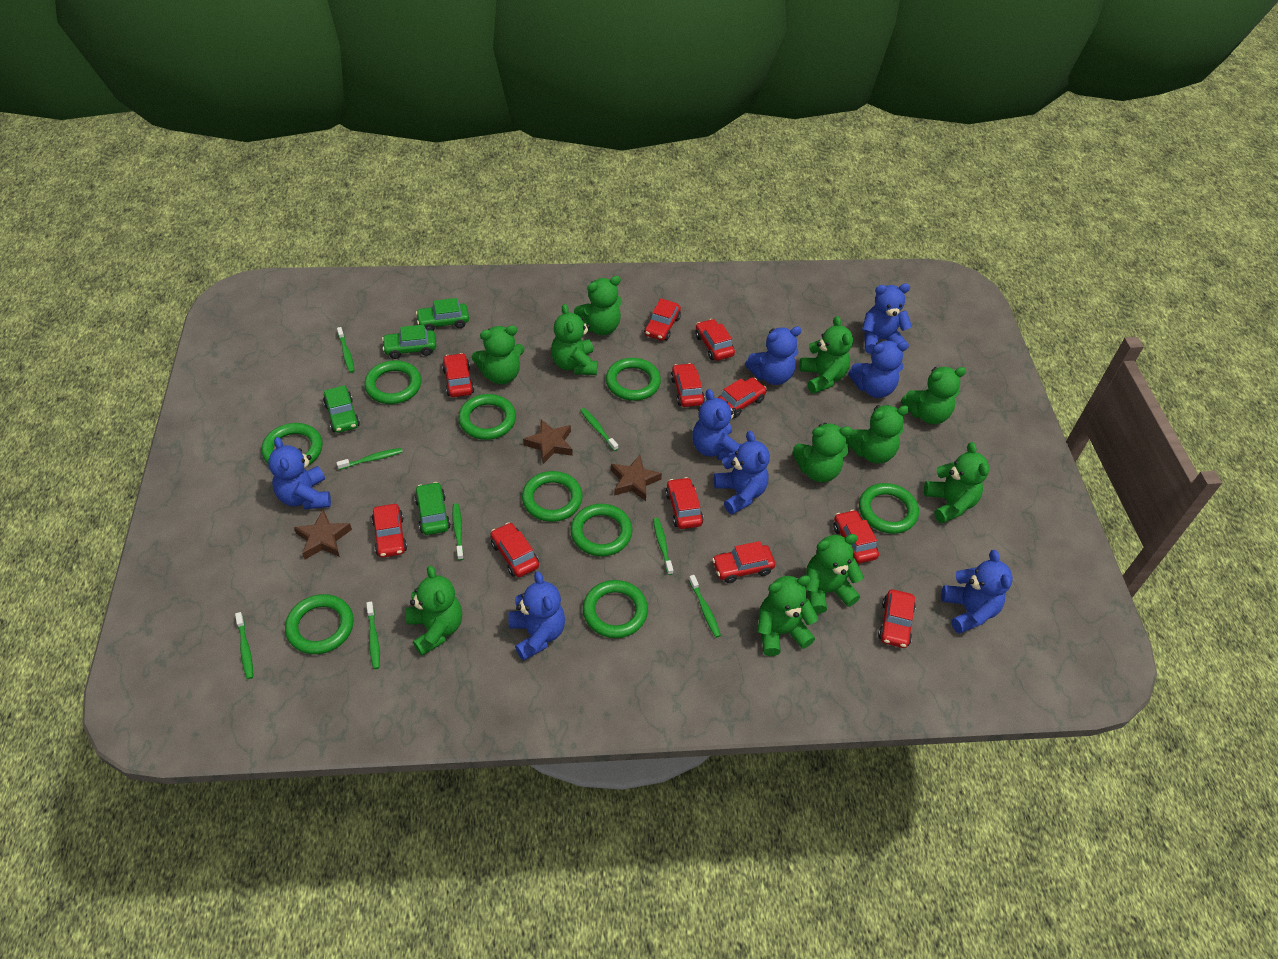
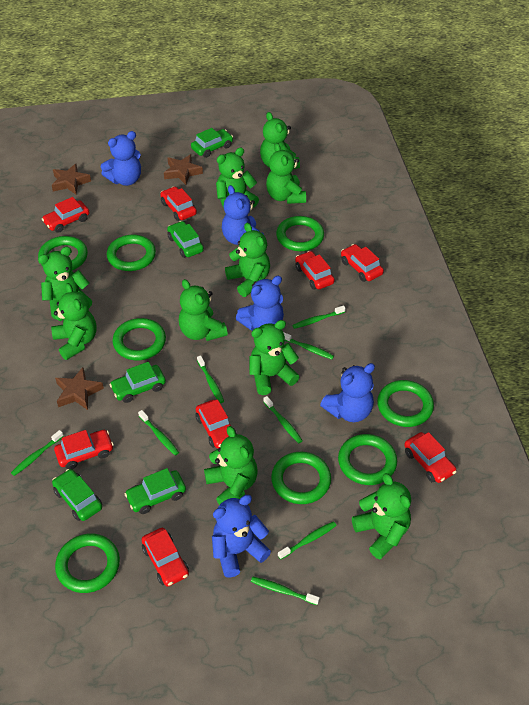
blue teddy bear: 8 -> 5
green car: 4 -> 5
green ring: 9 -> 8
green teddy bear: 11 -> 10
red car: 11 -> 8

